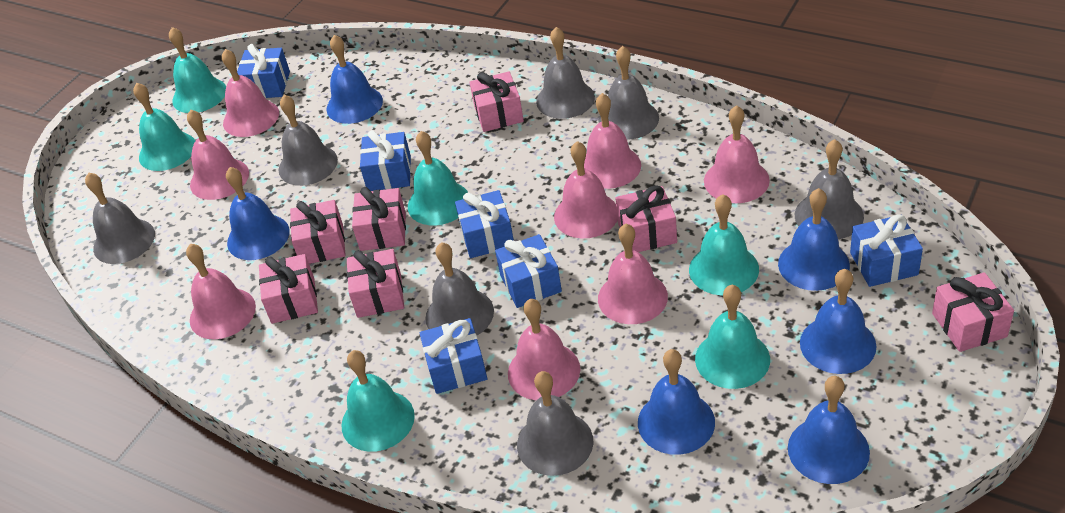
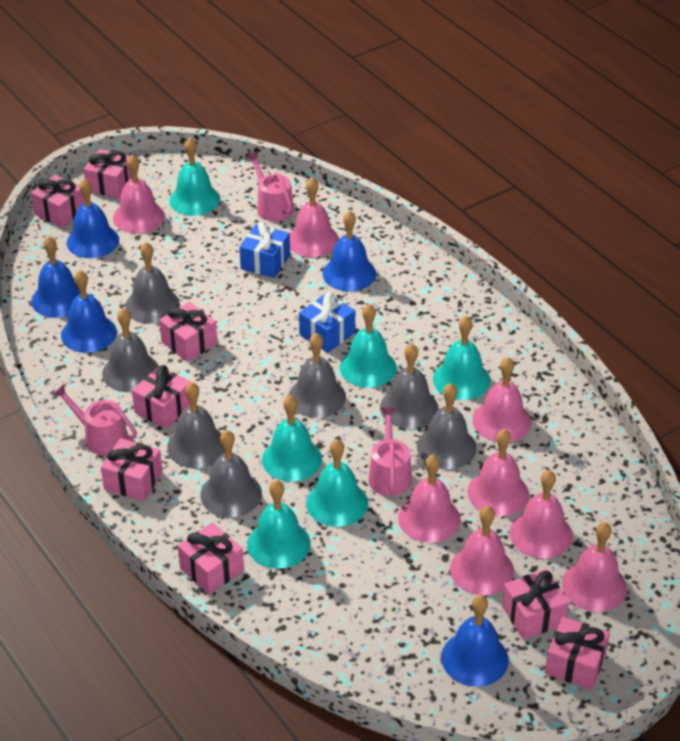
blue bell: 6 -> 5
blue gift: 6 -> 2
pink gift: 7 -> 8
pink watering can: 0 -> 3

